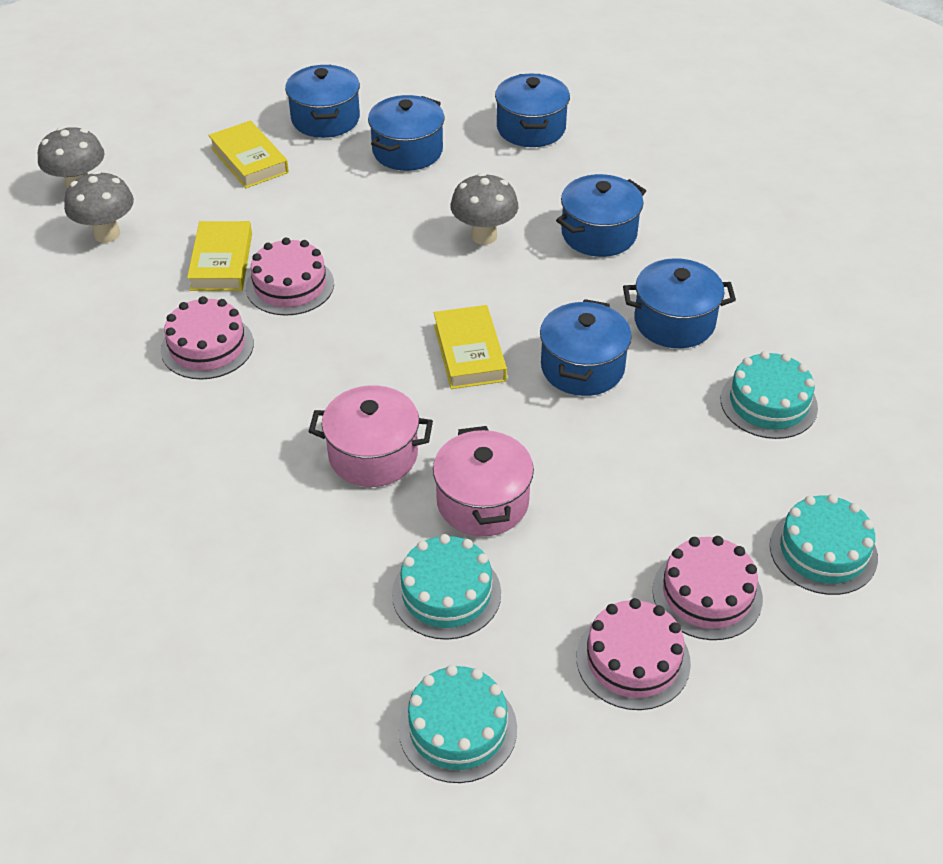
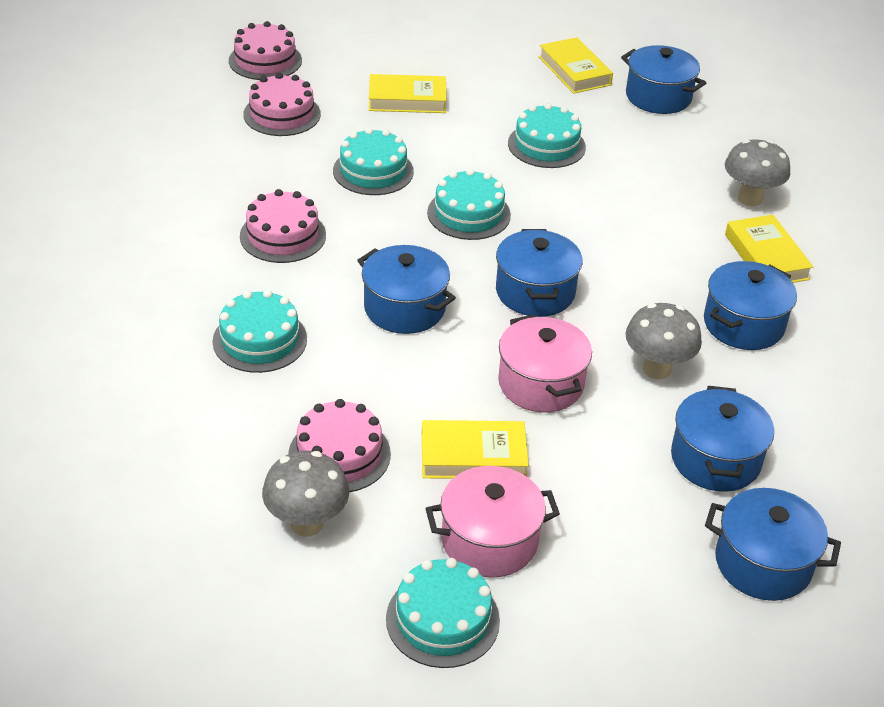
turquoise cake: 4 -> 5
yellow book: 3 -> 4

